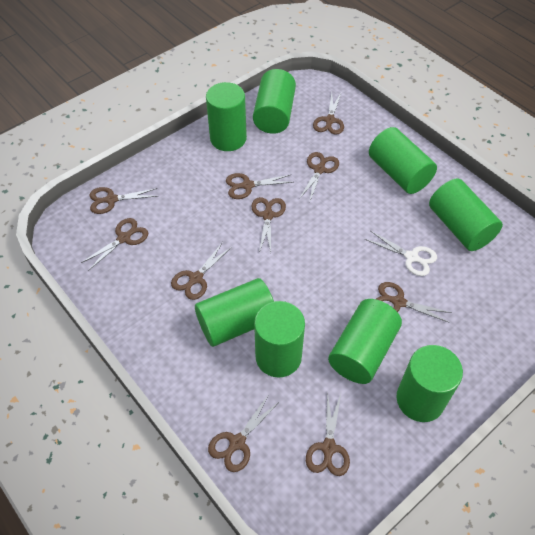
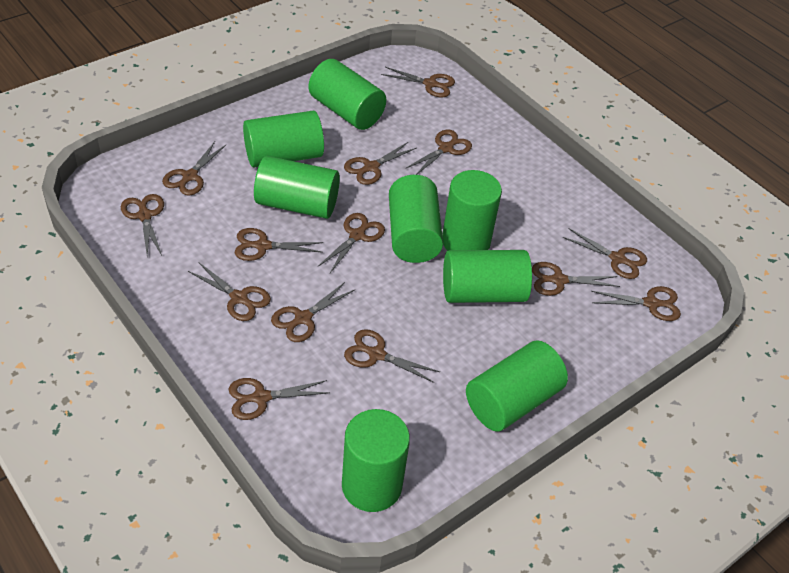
brown scissors: 10 -> 14
white scissors: 1 -> 0

